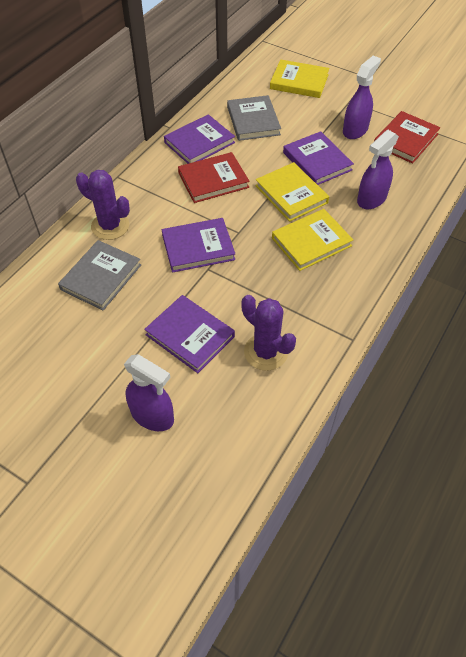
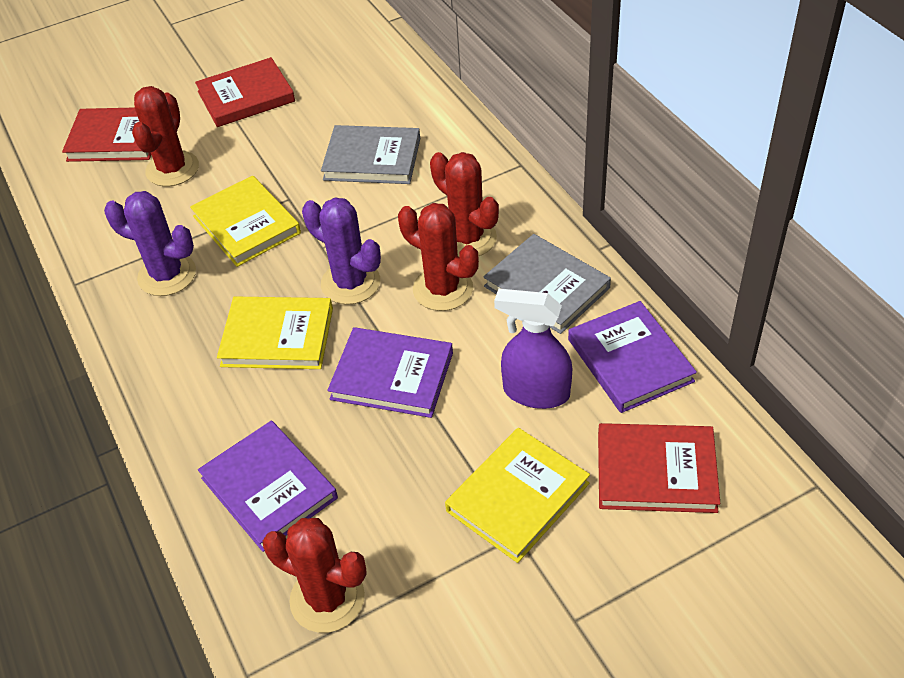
purple book: 4 -> 3
purple spray bottle: 3 -> 1
red book: 2 -> 3
red cactus: 0 -> 4

